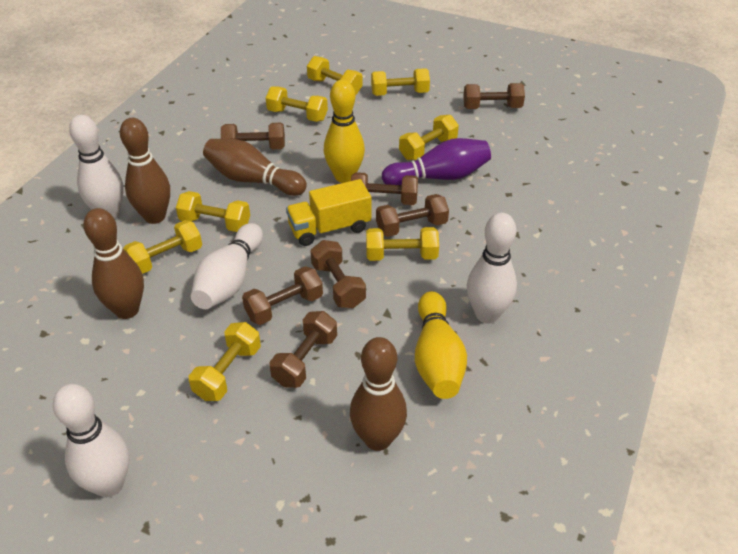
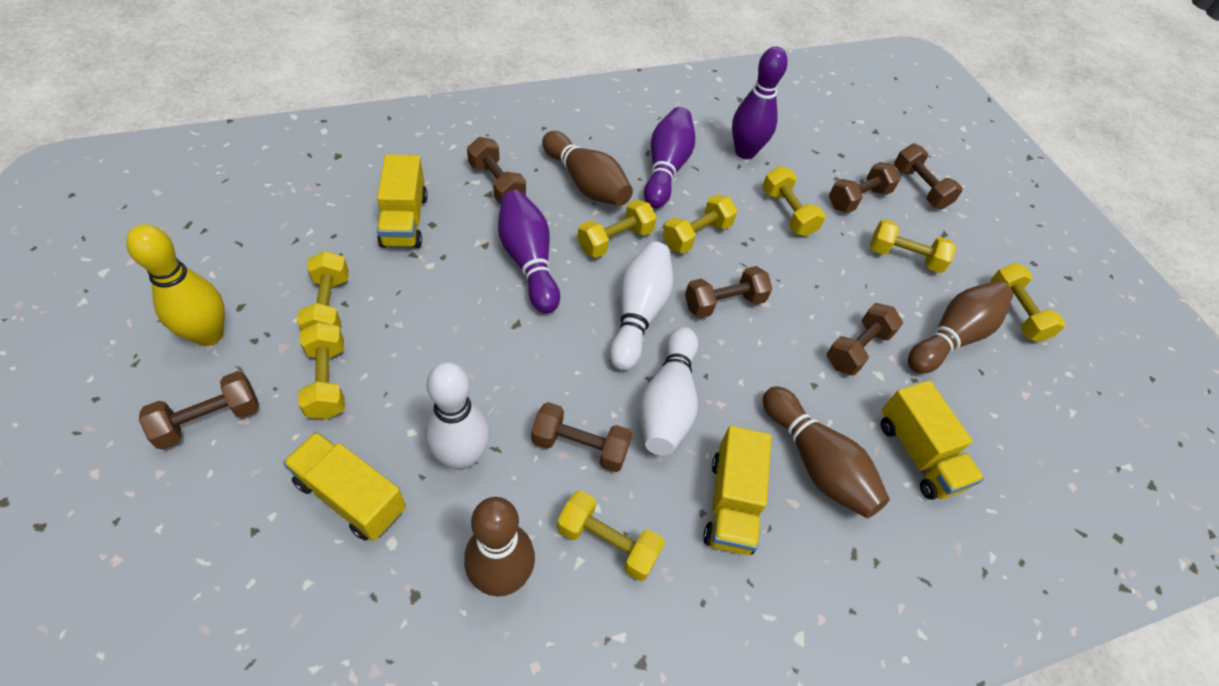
purple bowling pin: 1 -> 3
white bowling pin: 4 -> 3
yellow bowling pin: 2 -> 1
yellow truck: 1 -> 4

